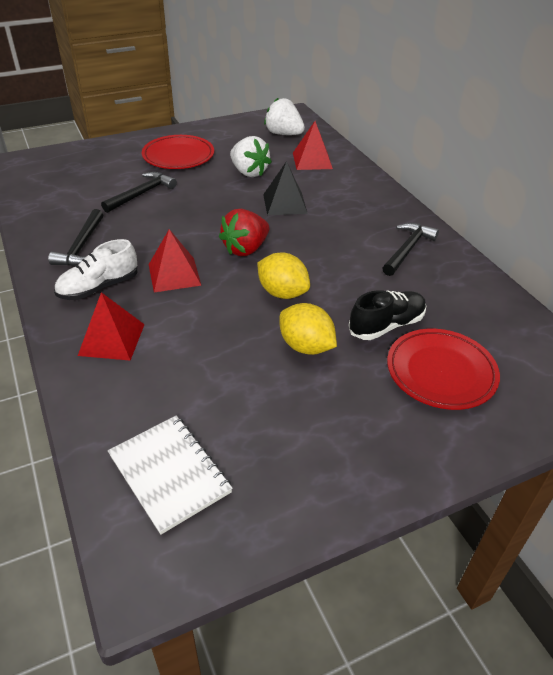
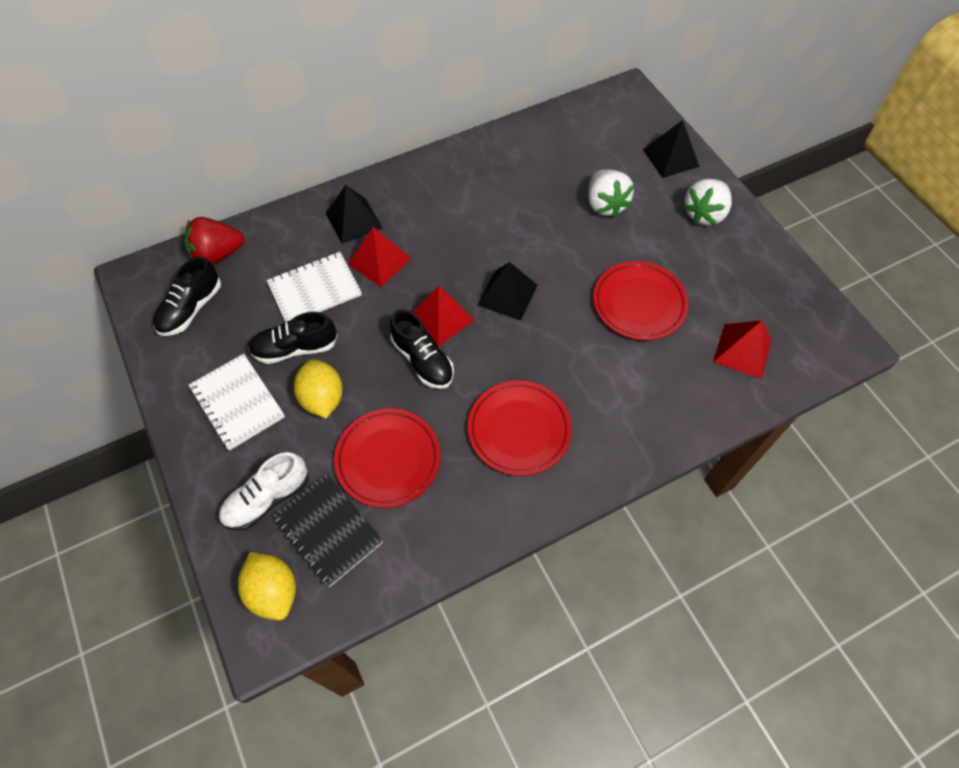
black hammer: 3 -> 0
black notebook: 0 -> 1
black pyramid: 1 -> 3
black shoe: 1 -> 3
red plate: 2 -> 3
white notebook: 1 -> 2

